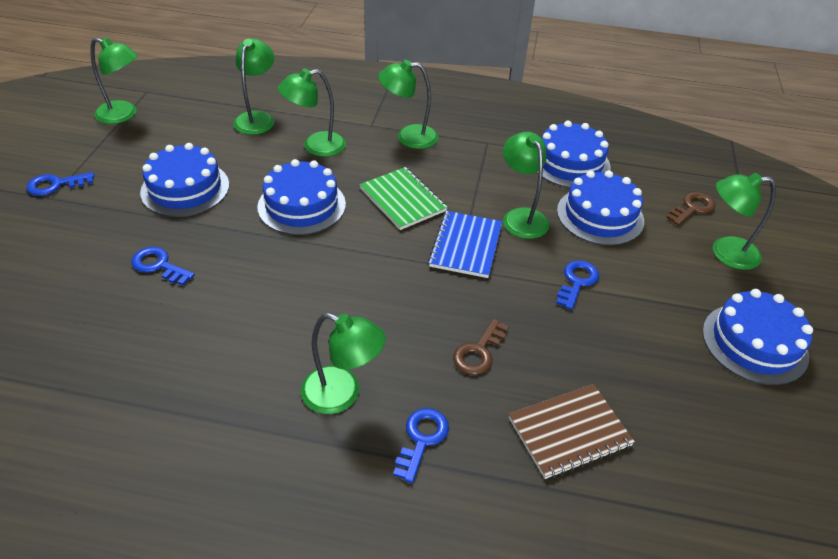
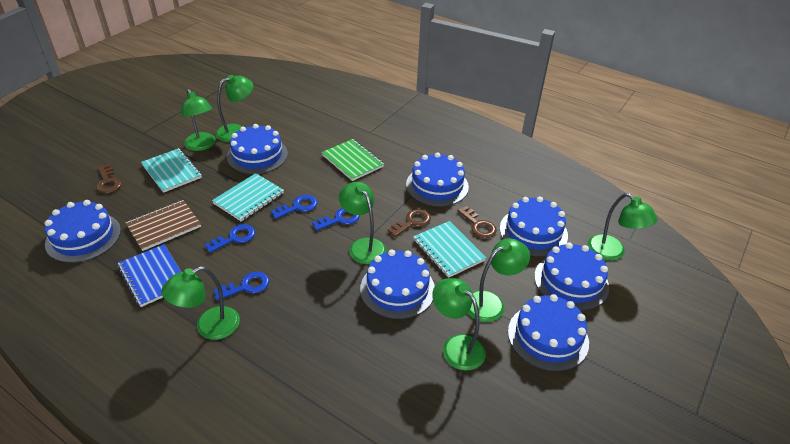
blue cake: 5 -> 7
brown key: 2 -> 3
turquoise notebook: 0 -> 3

